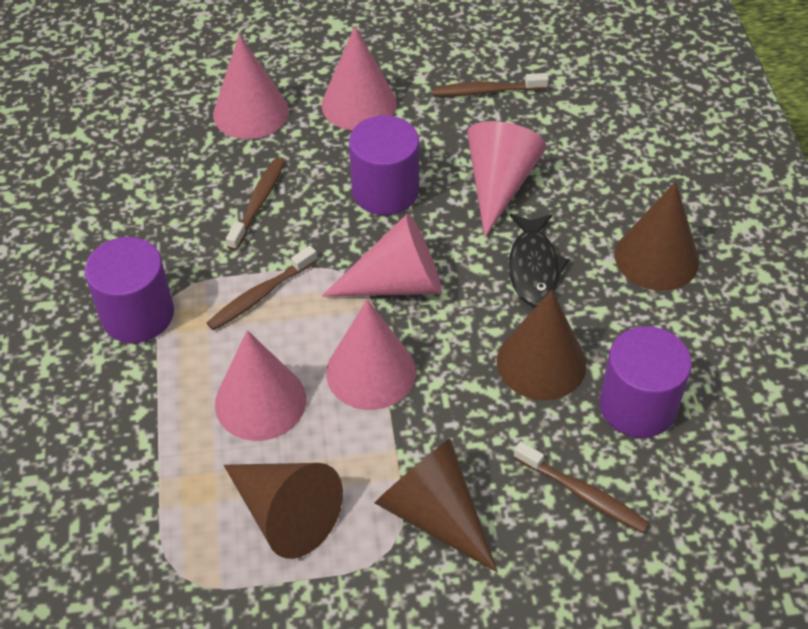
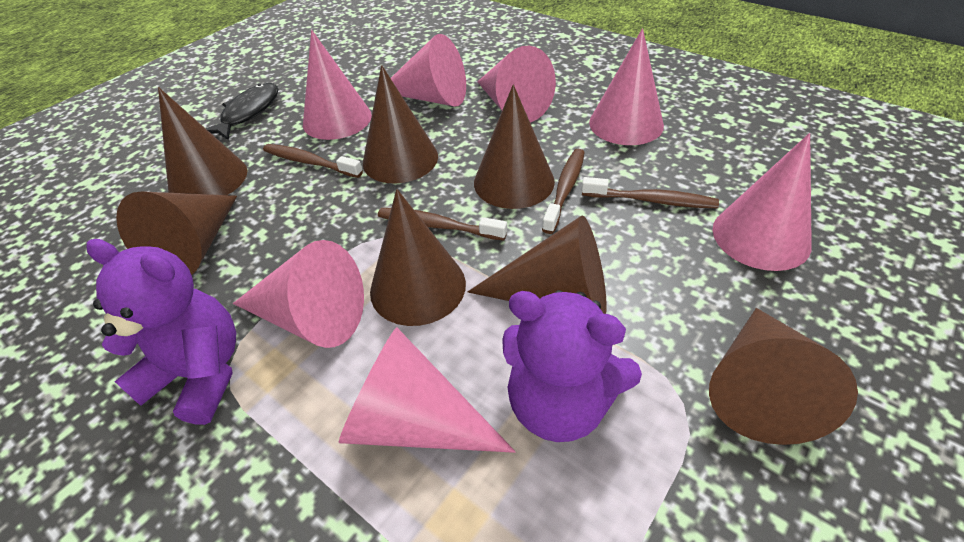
brown cone: 4 -> 7
pink cone: 6 -> 7
purple cylinder: 3 -> 0
purple teddy bear: 0 -> 2

